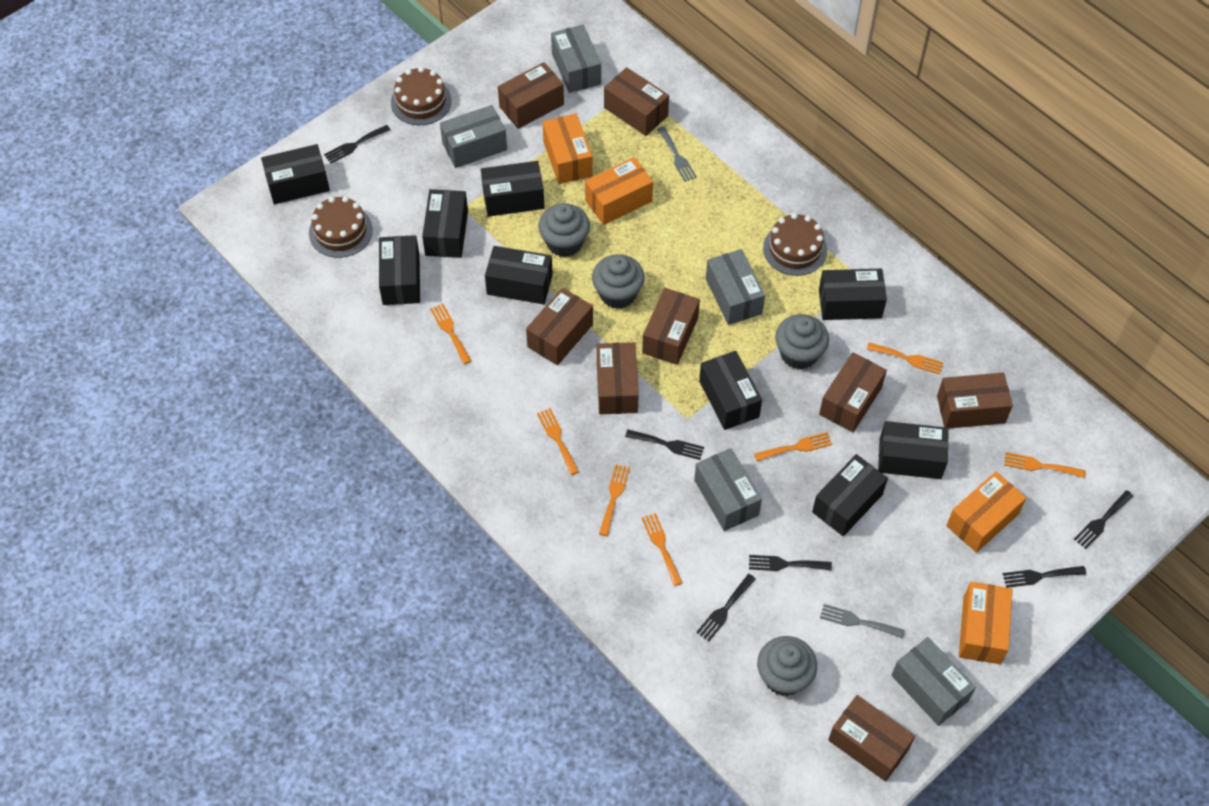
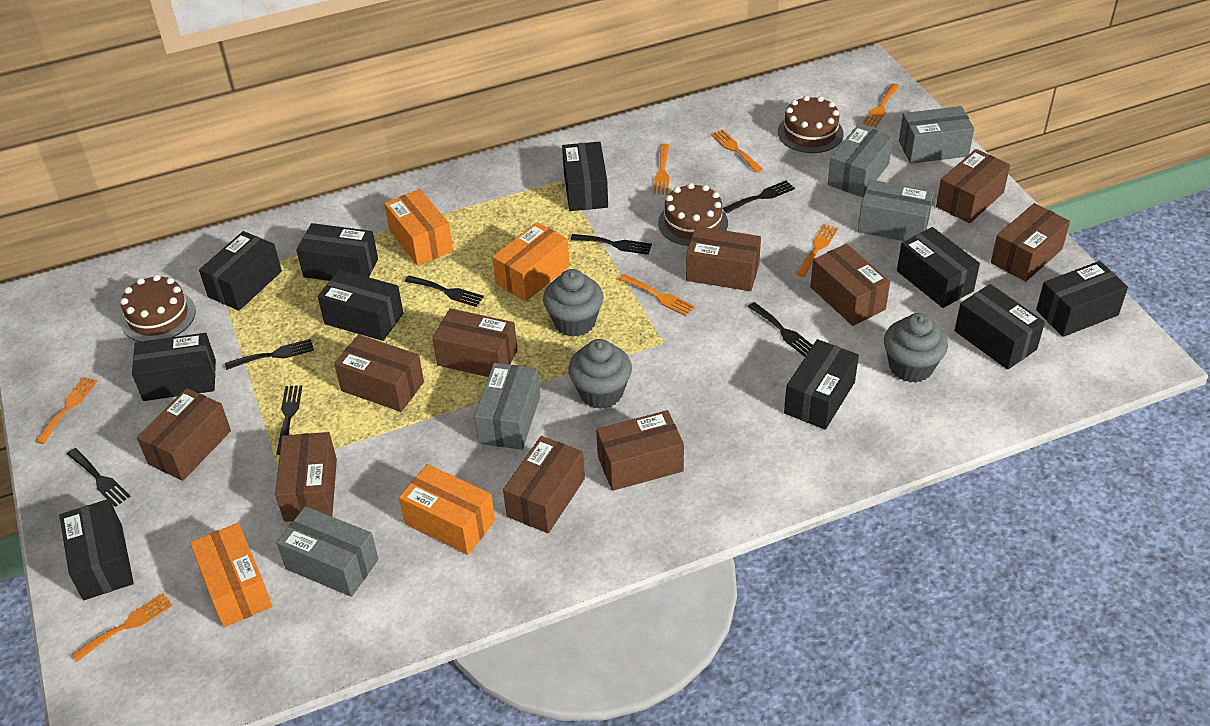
black box: 9 -> 10
black fork: 6 -> 7
brown box: 8 -> 10
grey cupcake: 4 -> 3
grey fork: 2 -> 0

